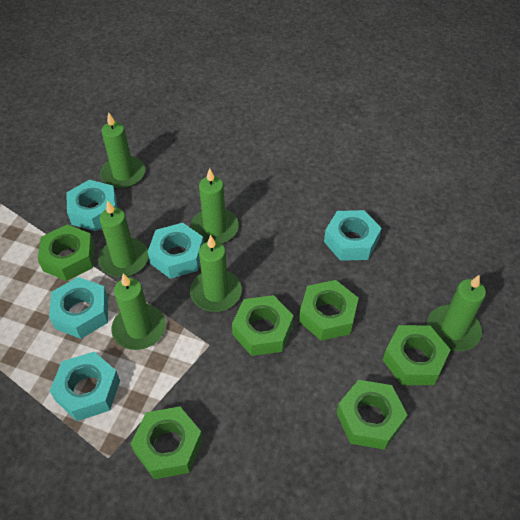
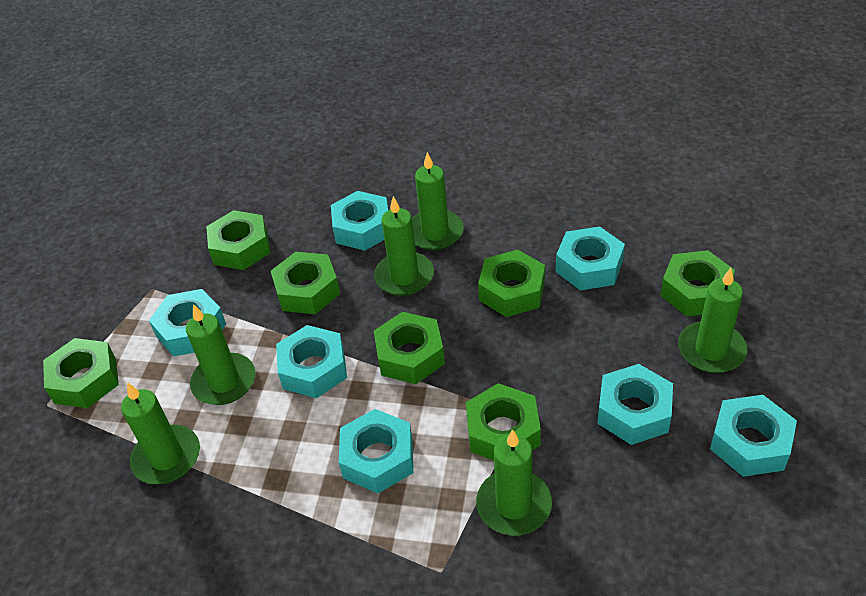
green nut: 6 -> 7
turquoise nut: 5 -> 7

